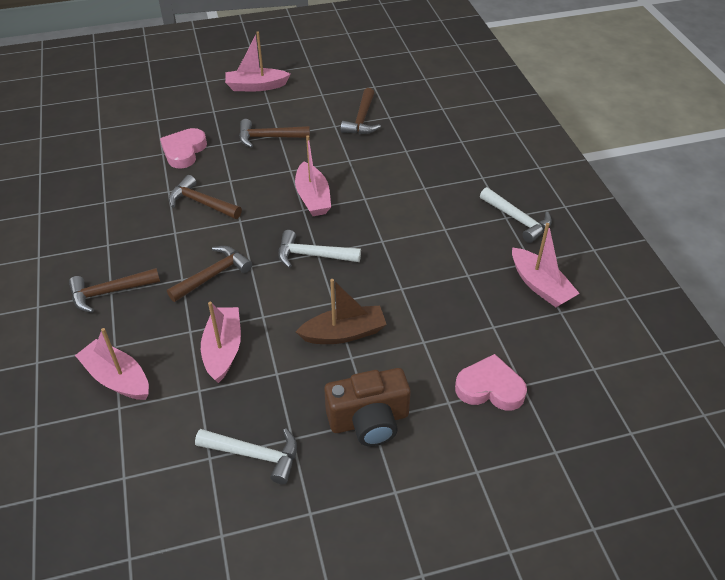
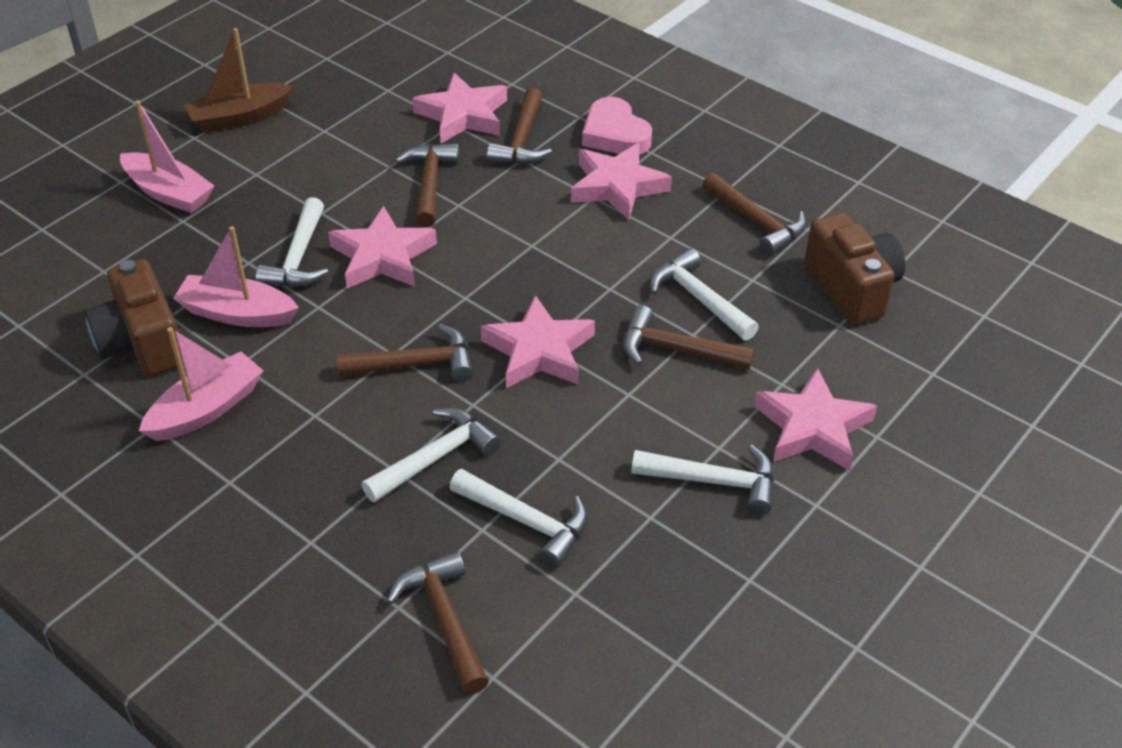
brown camera: 1 -> 2
brown hammer: 5 -> 6
pink boat: 5 -> 3
pink heart: 2 -> 1
pink star: 0 -> 5
white hammer: 3 -> 5

